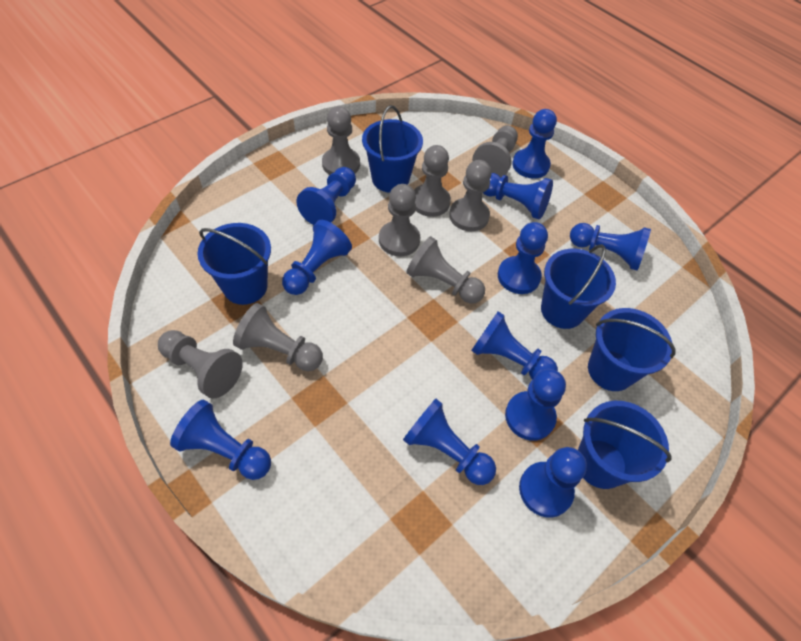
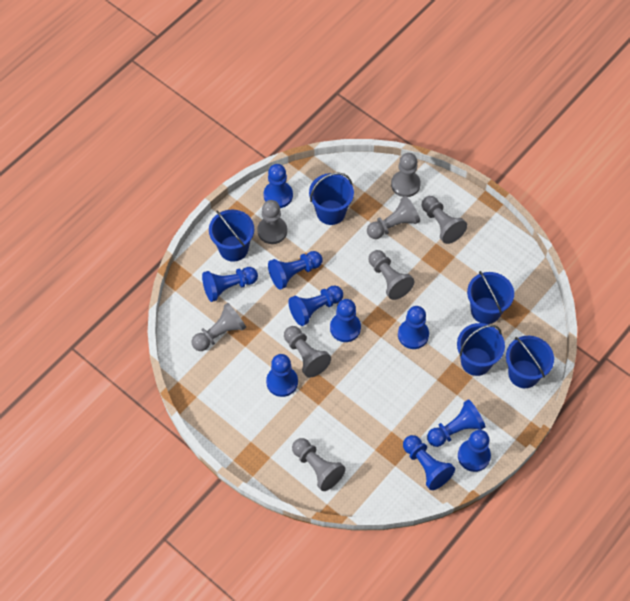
blue pawn: 11 -> 10

